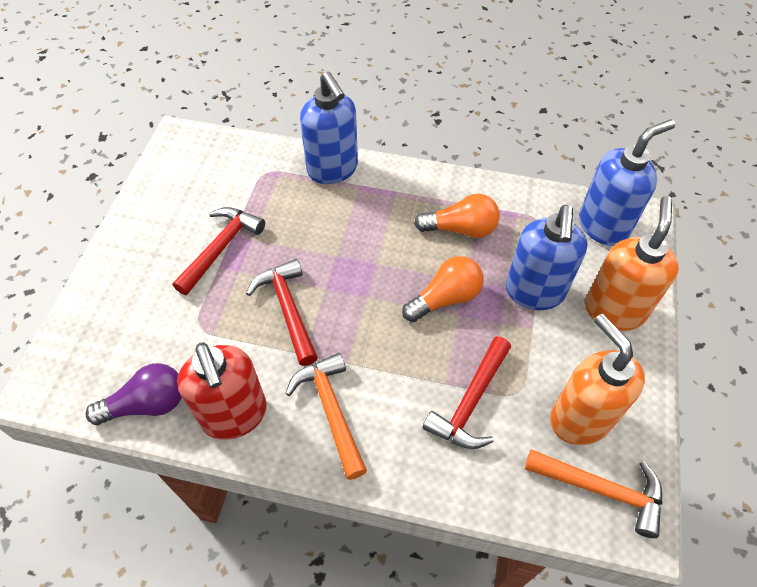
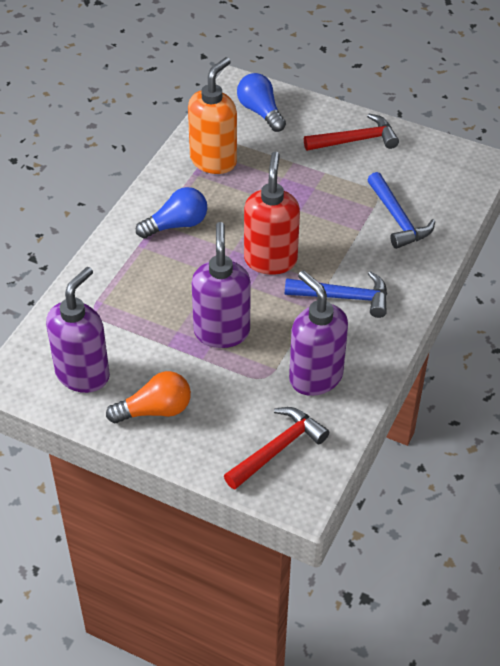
blue hammer: 0 -> 2
blue light bulb: 0 -> 2
blue soap dispenser: 3 -> 0
orange hammer: 2 -> 0
orange light bulb: 2 -> 1
orange soap dispenser: 2 -> 1
purple light bulb: 1 -> 0
purple soap dispenser: 0 -> 3
red hammer: 3 -> 2

